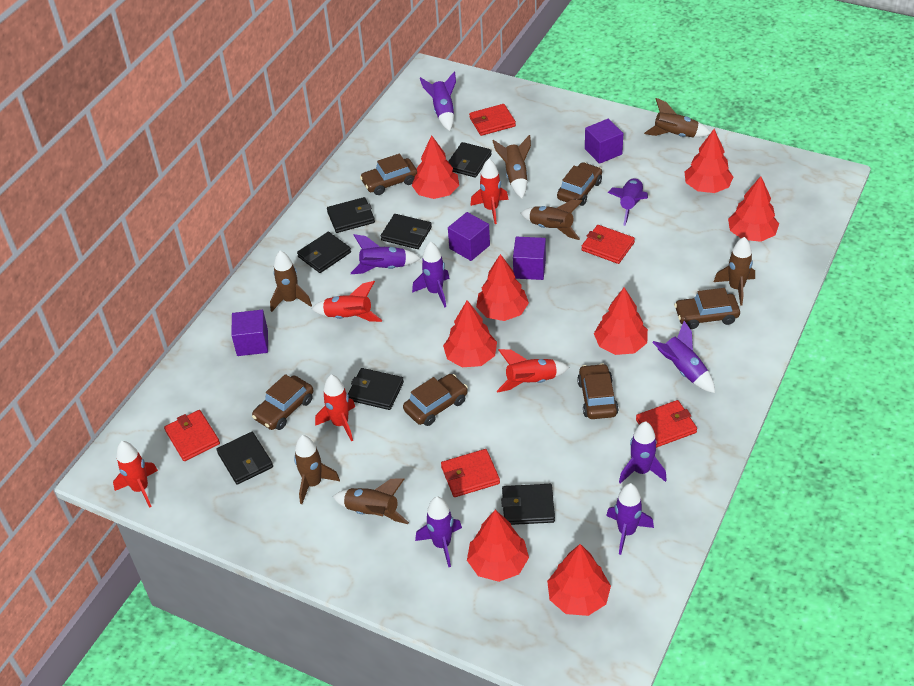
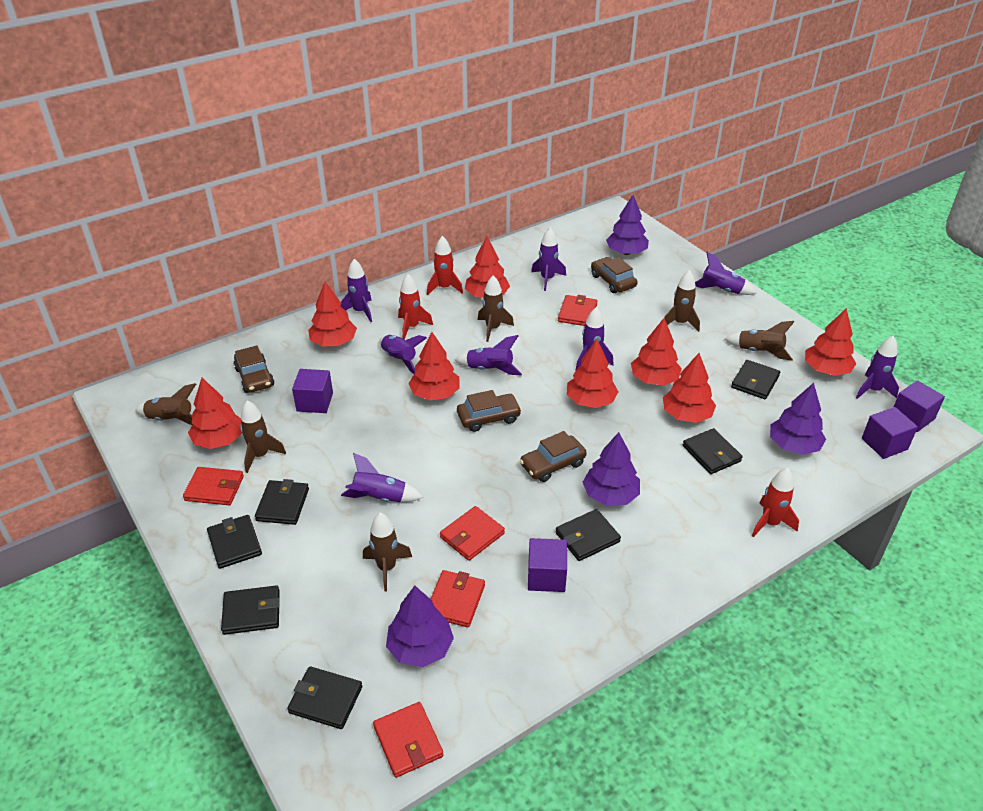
brown car: 6 -> 4
brown rocket: 7 -> 6
purple tree: 0 -> 4
red rocket: 5 -> 3

